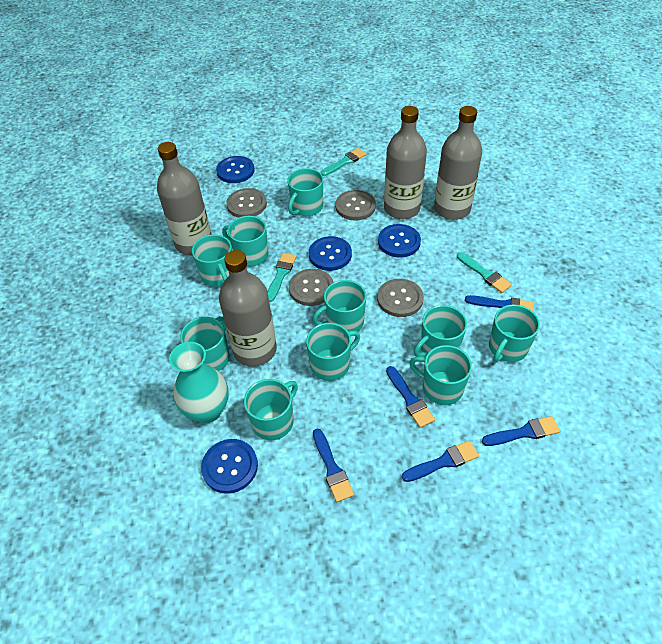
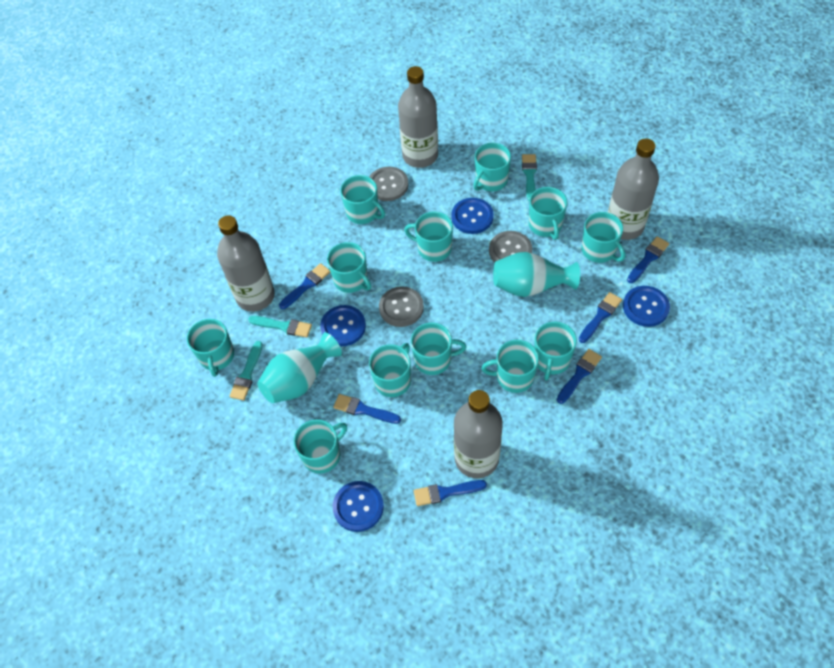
blue brush: 5 -> 6
grey button: 4 -> 3
turquoise mug: 10 -> 12
turquoise vase: 1 -> 2

